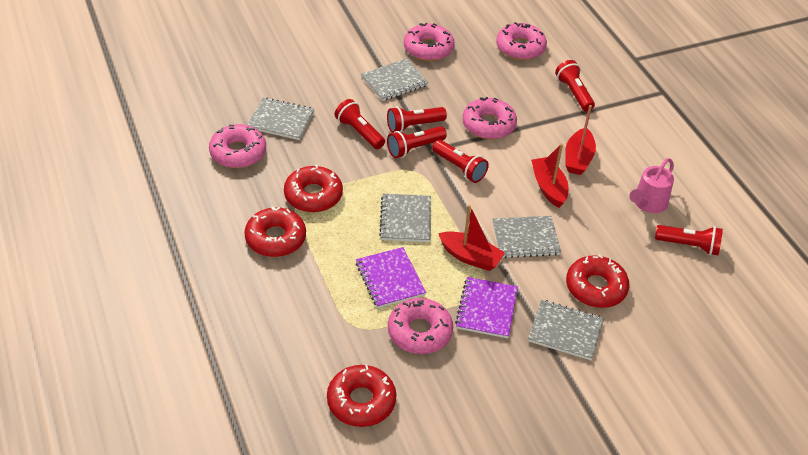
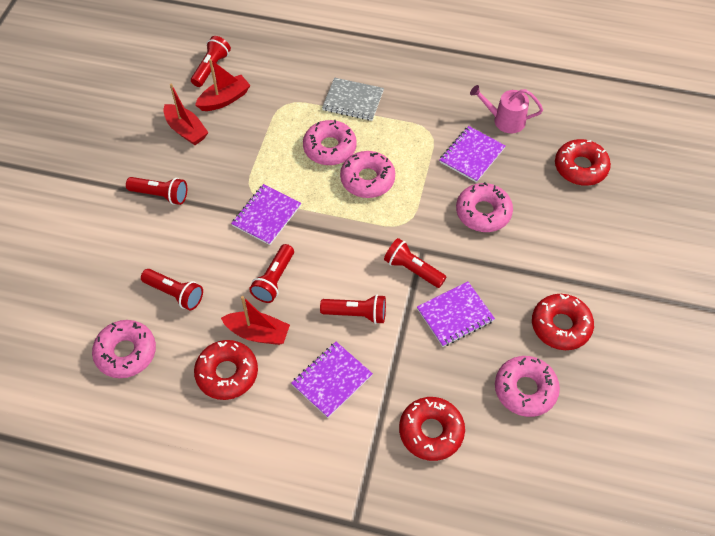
grey notebook: 5 -> 1
purple notebook: 2 -> 4

